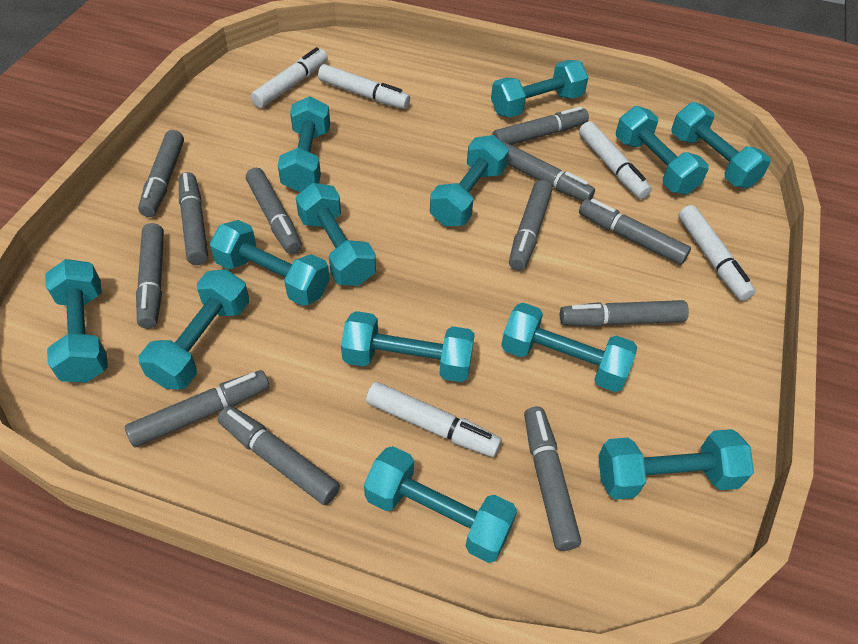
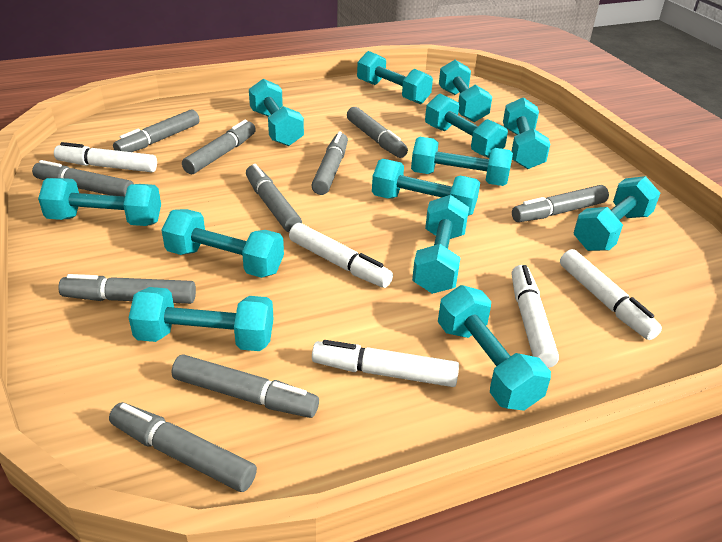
grey marker: 12 -> 10

